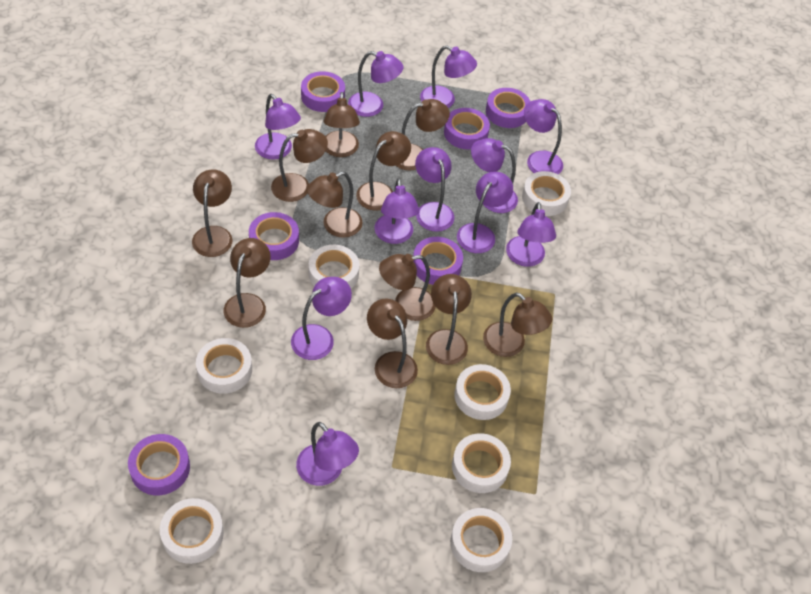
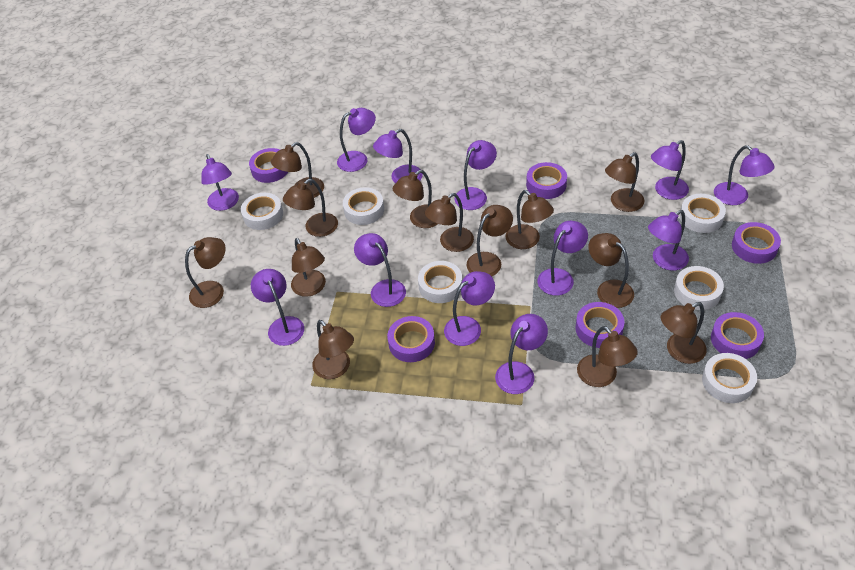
brown lamp: 11 -> 13
purple lamp: 11 -> 12
white tape: 7 -> 6

